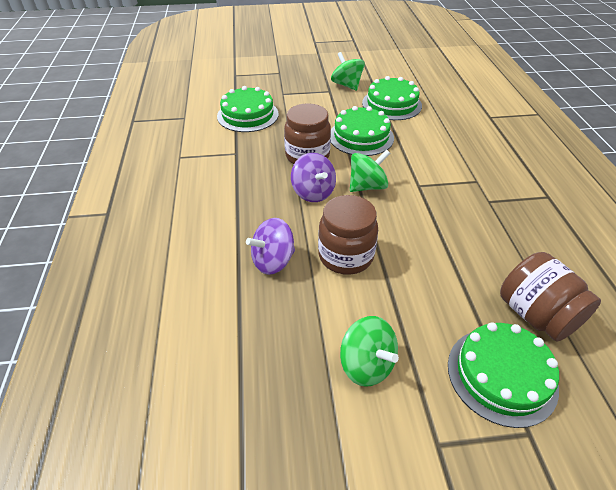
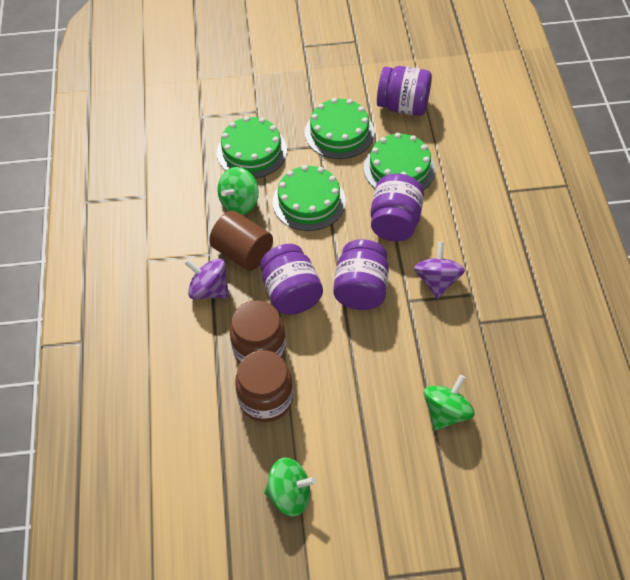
brown cylinder: 0 -> 1
brown jar: 3 -> 2
purple jar: 0 -> 4

